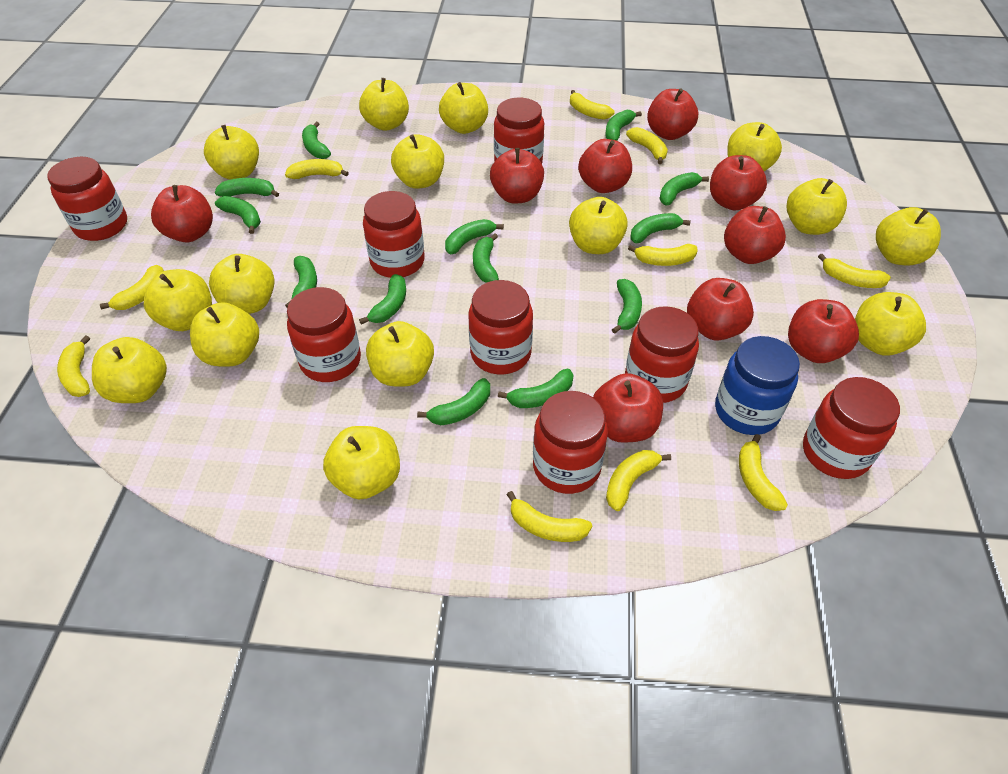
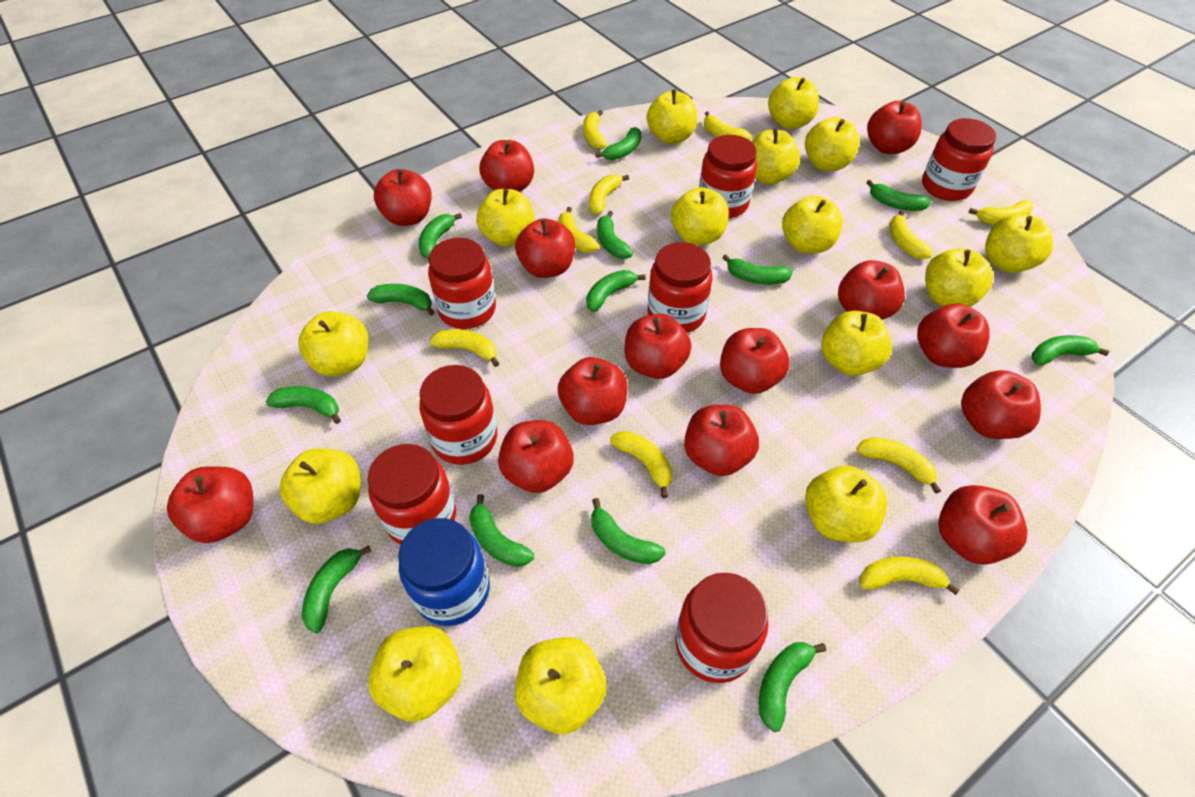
red apple: 9 -> 14
red jar: 8 -> 7

